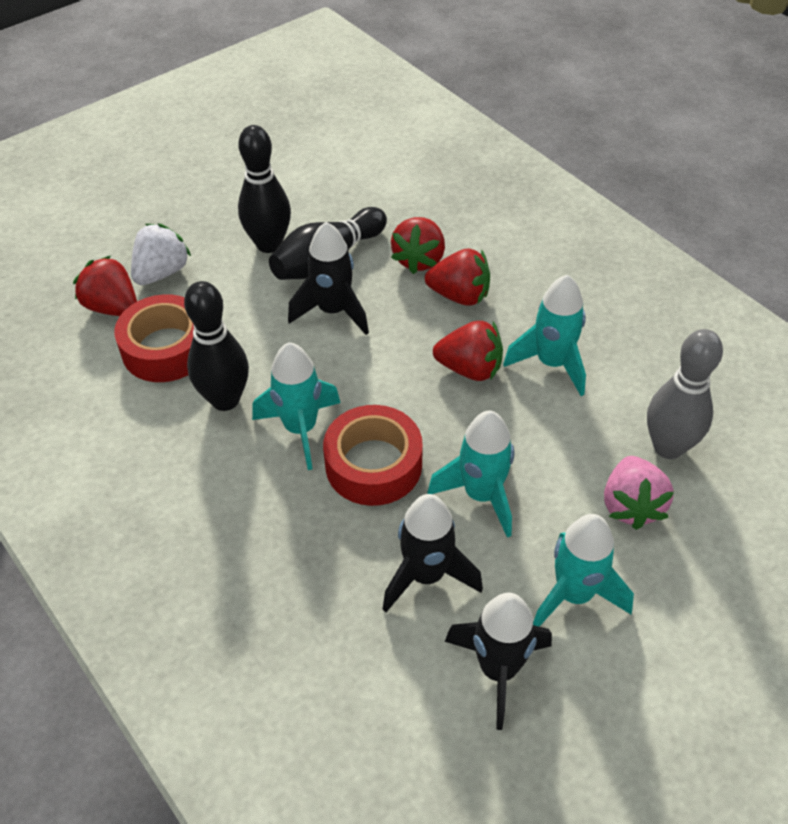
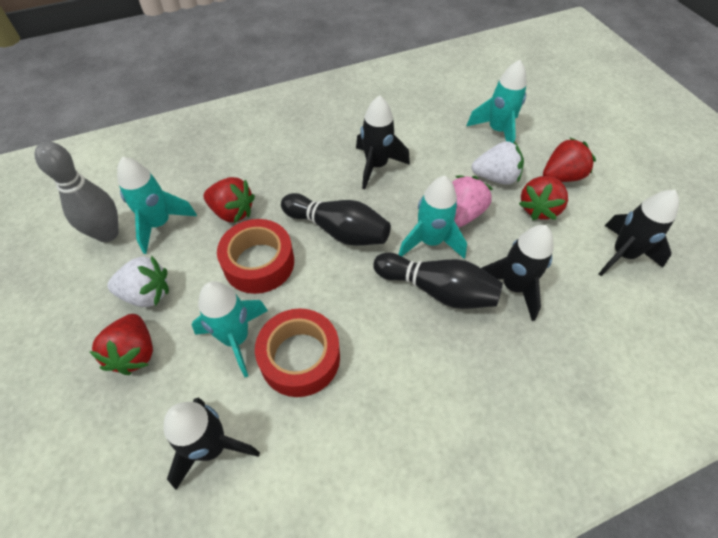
black bowling pin: 3 -> 2
black rocket: 3 -> 4
white strawberry: 1 -> 2

